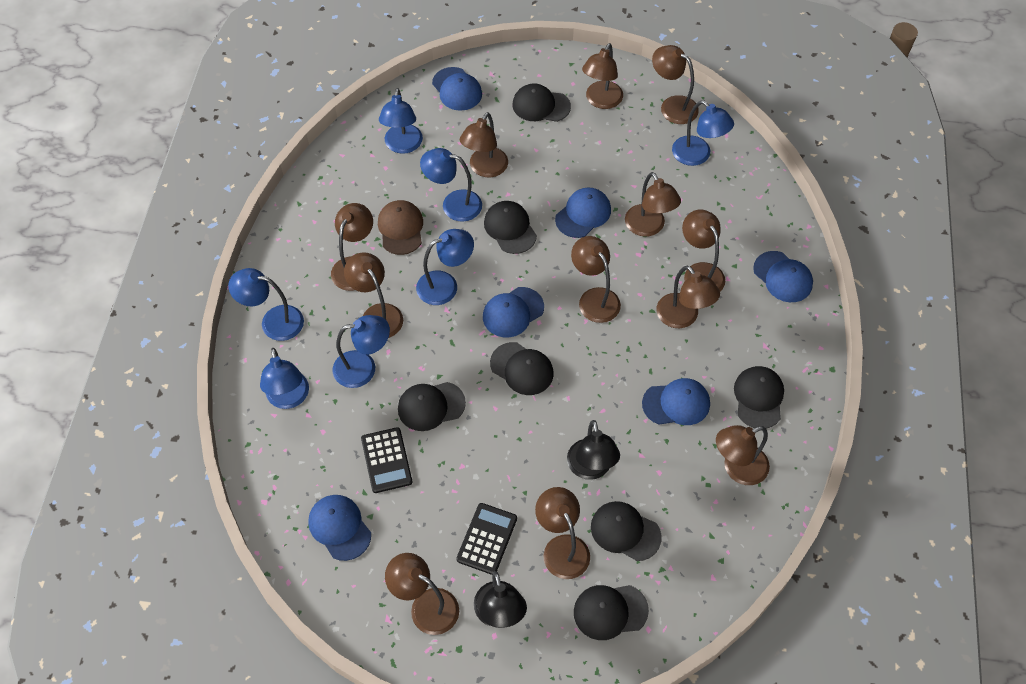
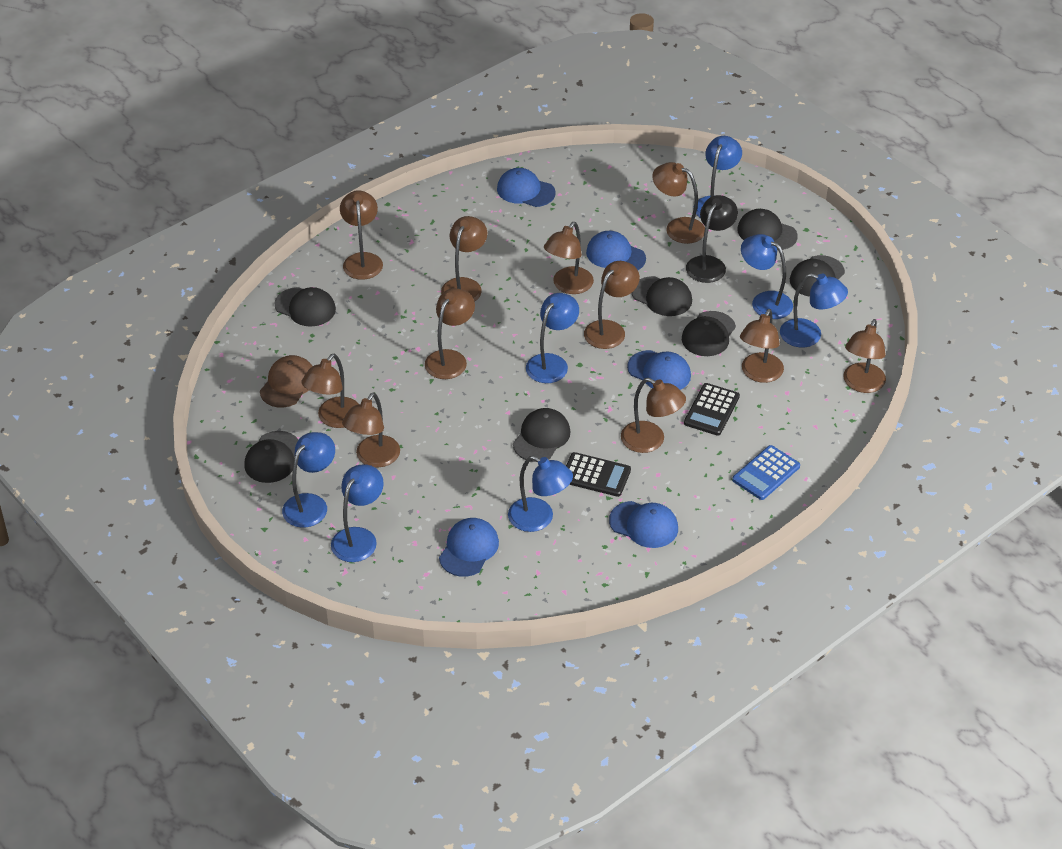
black lamp: 2 -> 1
blue calculator: 0 -> 1
blue cap: 6 -> 5
brown lamp: 12 -> 11

